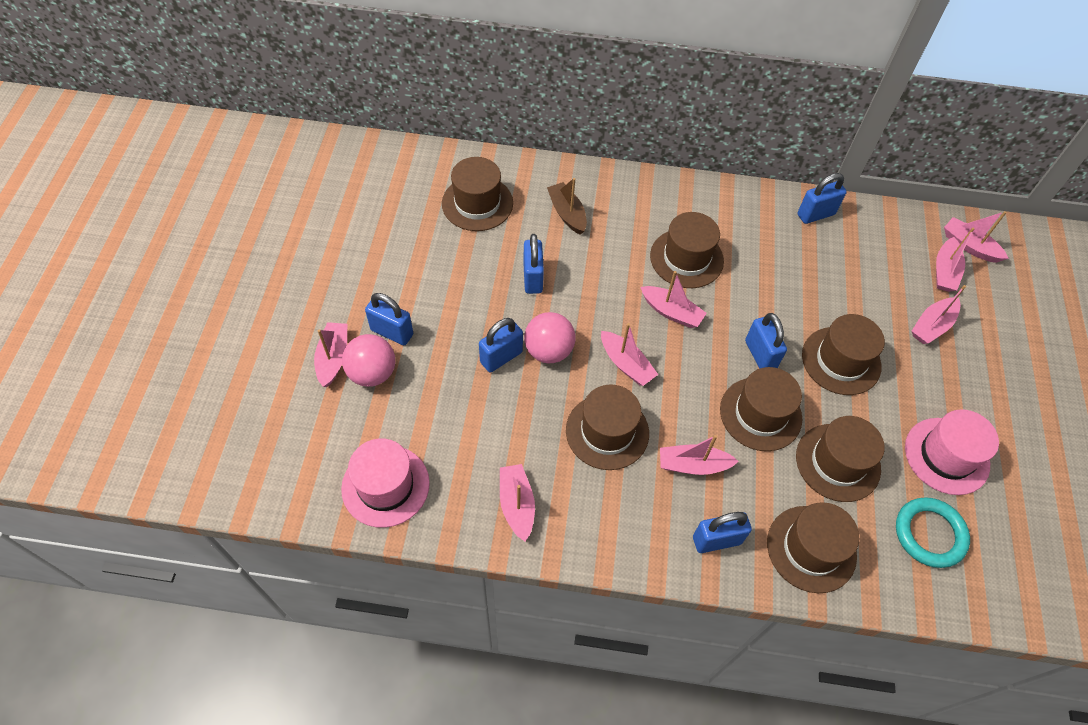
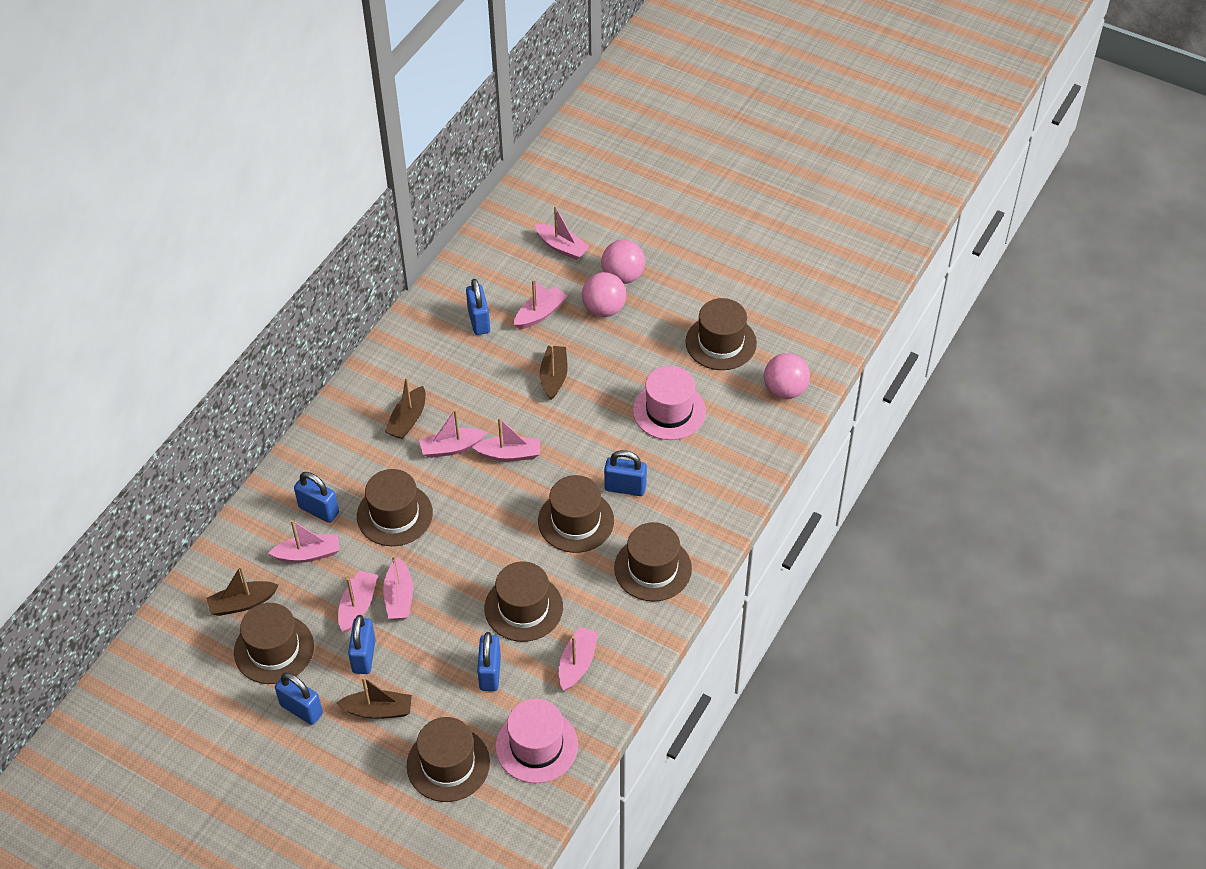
brown boat: 1 -> 4
pink ball: 2 -> 3
turquoise ring: 1 -> 0

